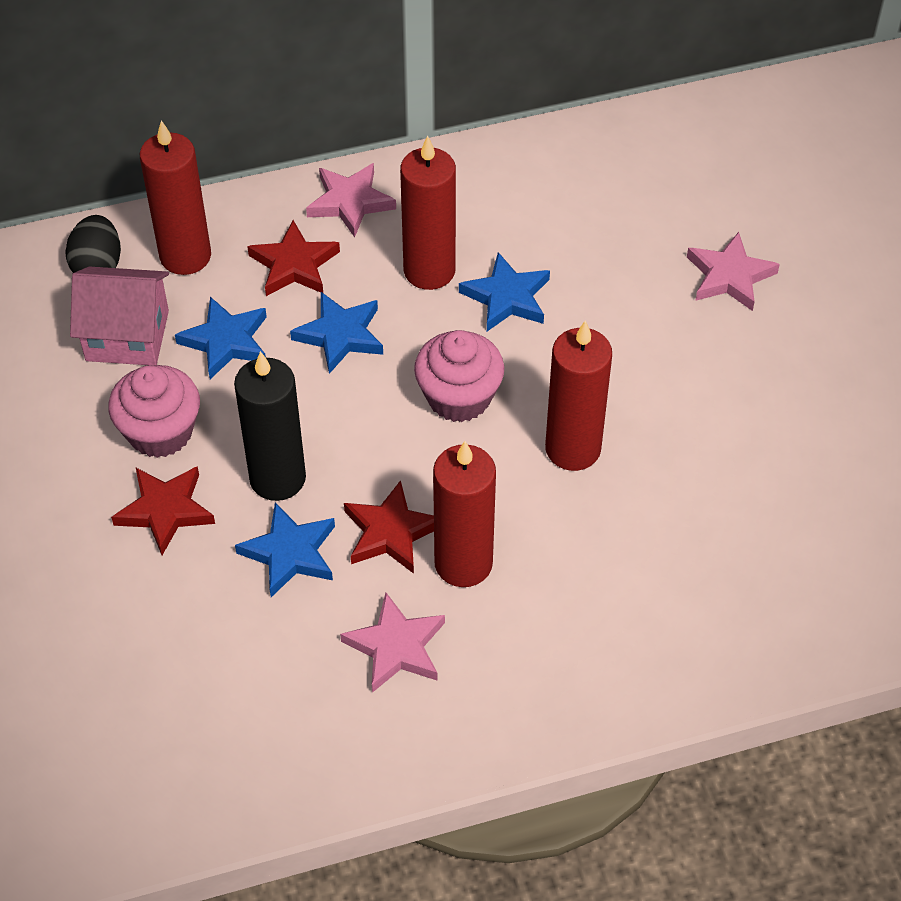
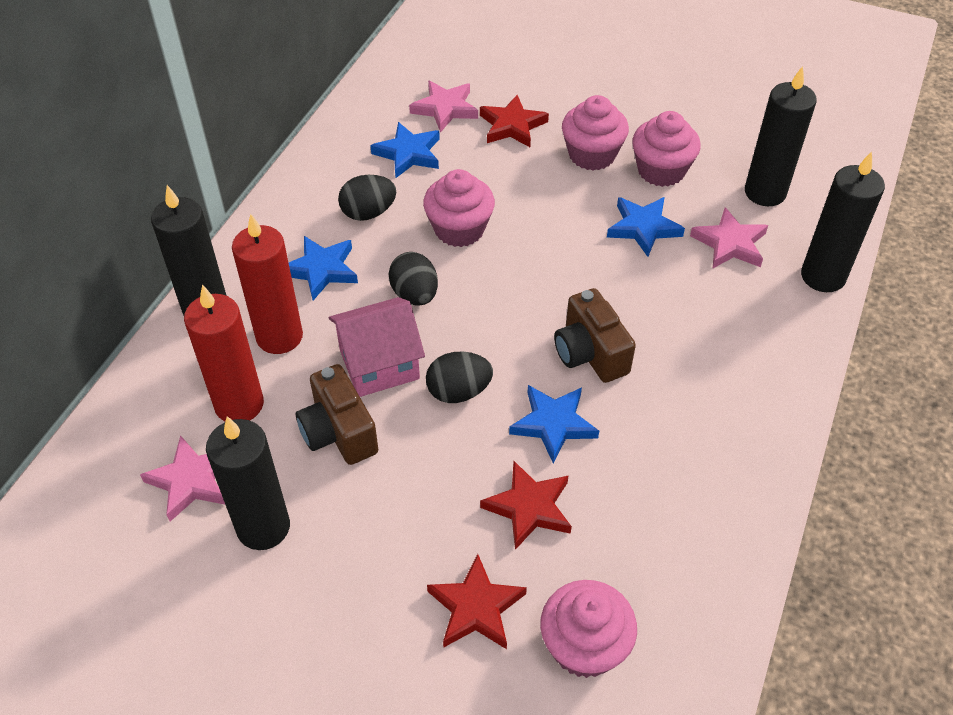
black candle: 1 -> 4
black egg: 1 -> 3
brown camera: 0 -> 2
pink cupcake: 2 -> 4
red candle: 4 -> 2

